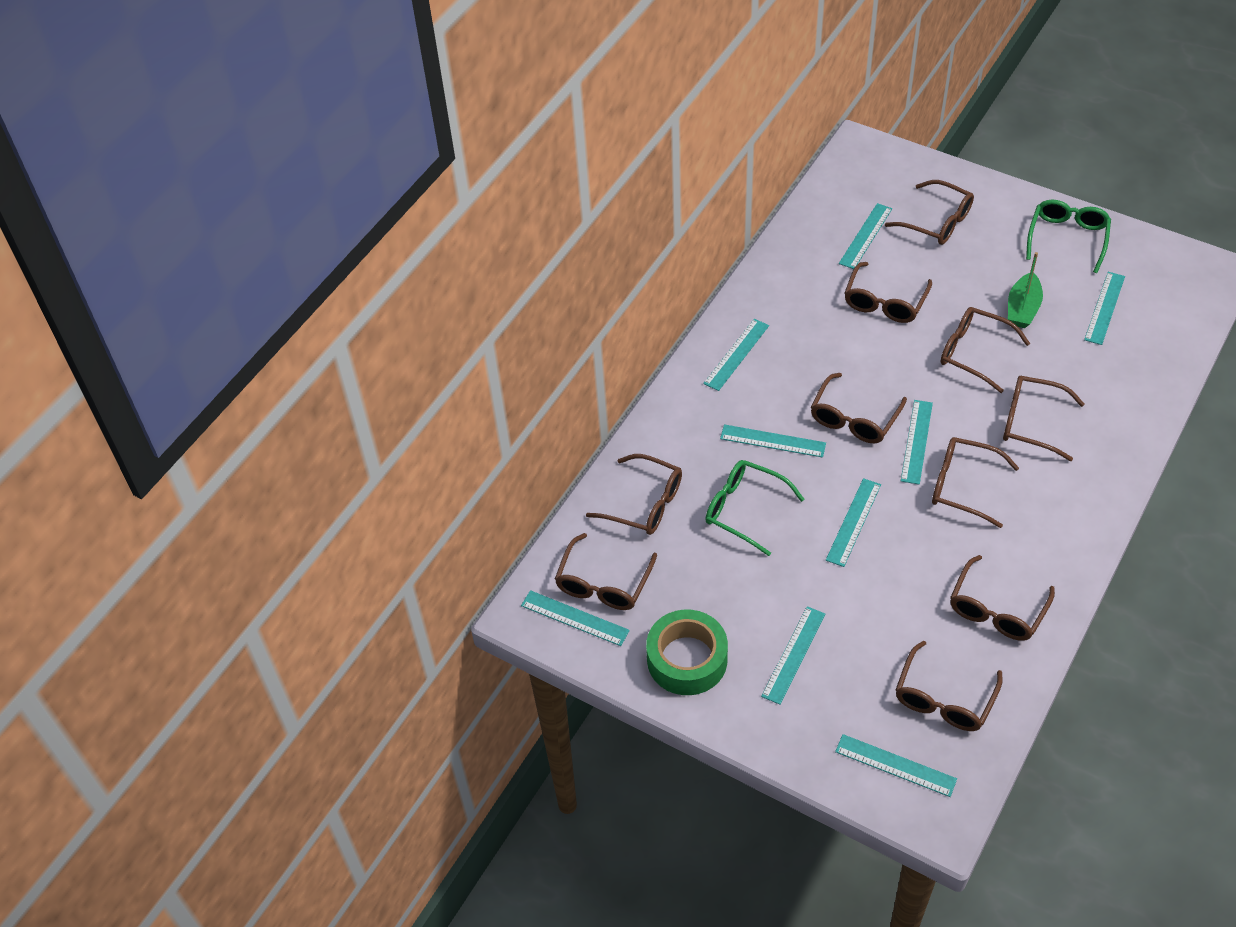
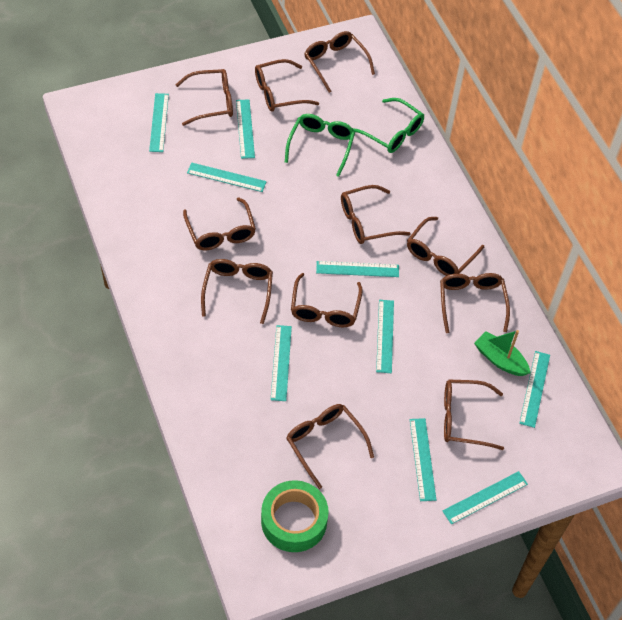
brown glasses: 10 -> 11

